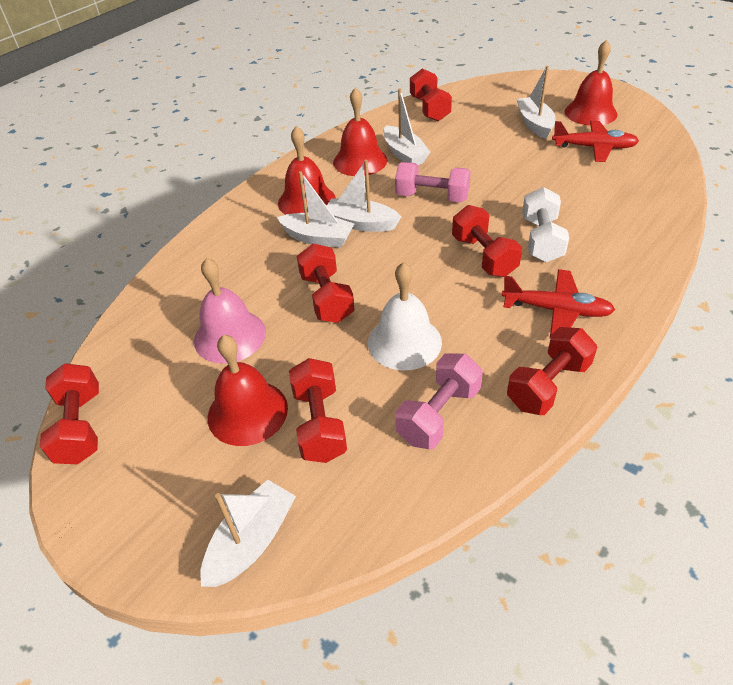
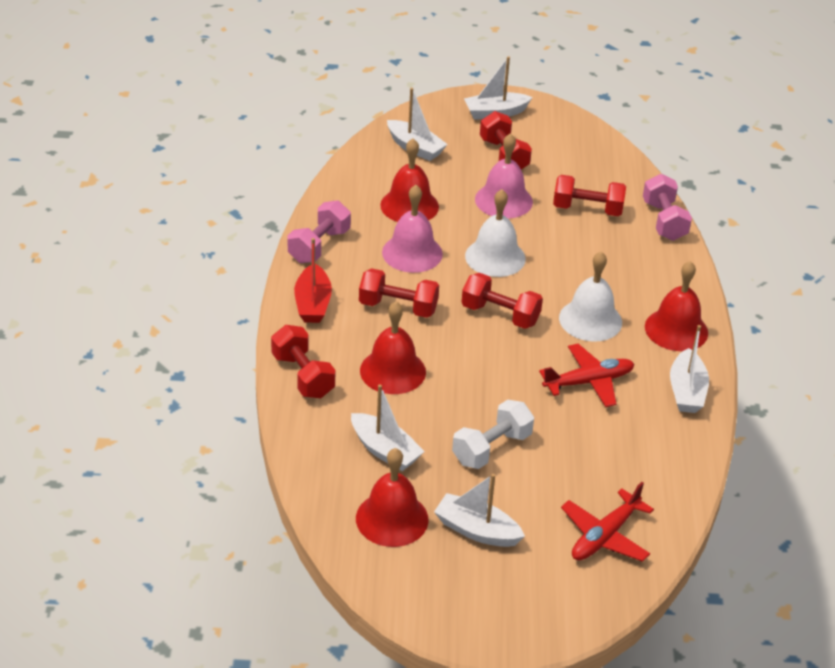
pink bell: 1 -> 2
red boat: 0 -> 1
red dumbbell: 6 -> 5
white bell: 1 -> 2

